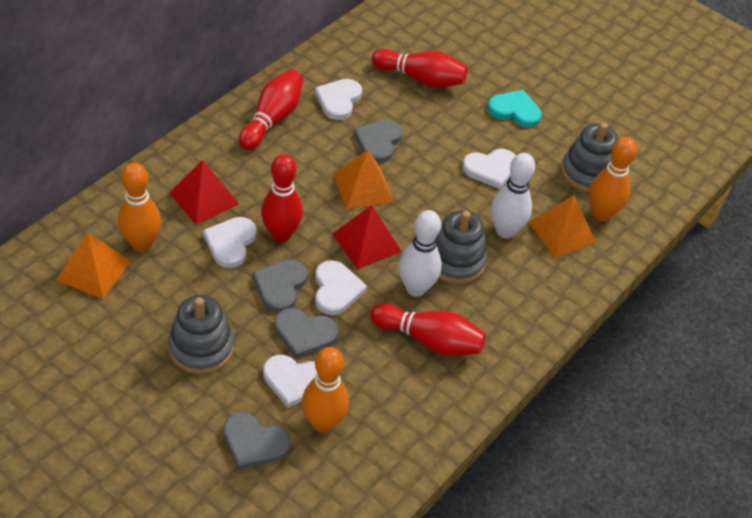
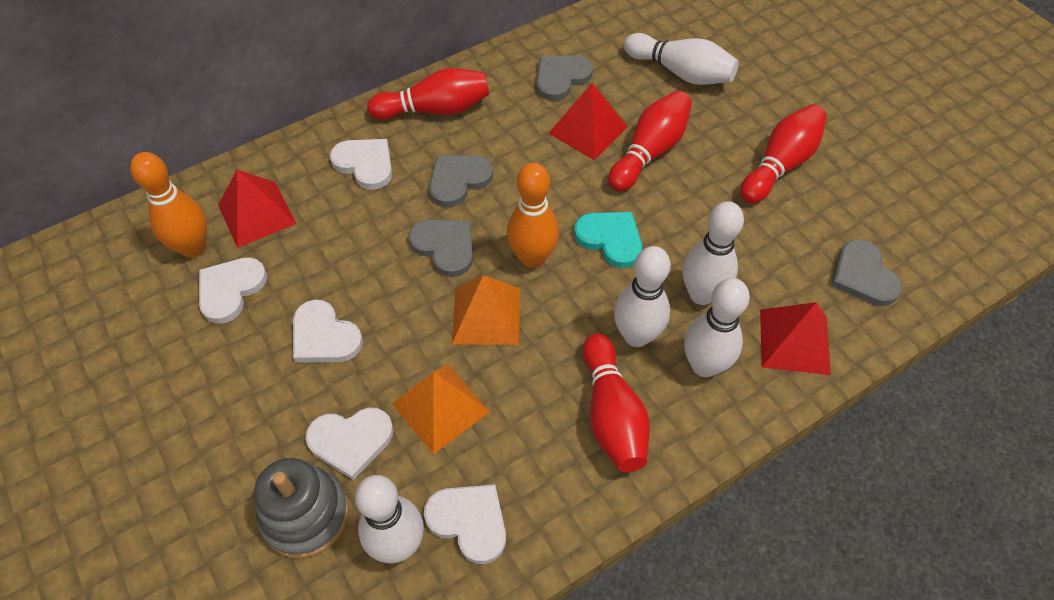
grey stacking toy: 3 -> 1
orange bowling pin: 3 -> 2
orange pyramid: 3 -> 2
red pyramid: 2 -> 3
white bowling pin: 2 -> 5

